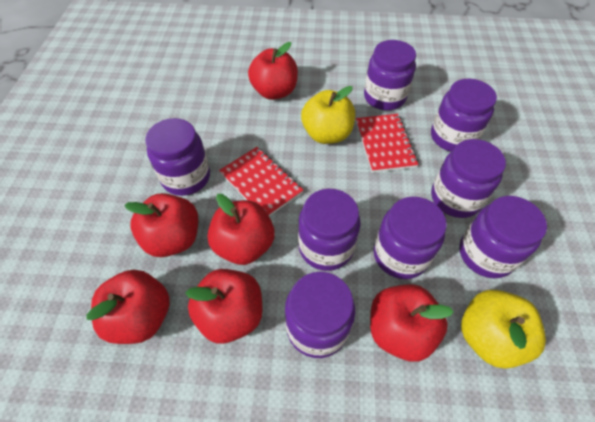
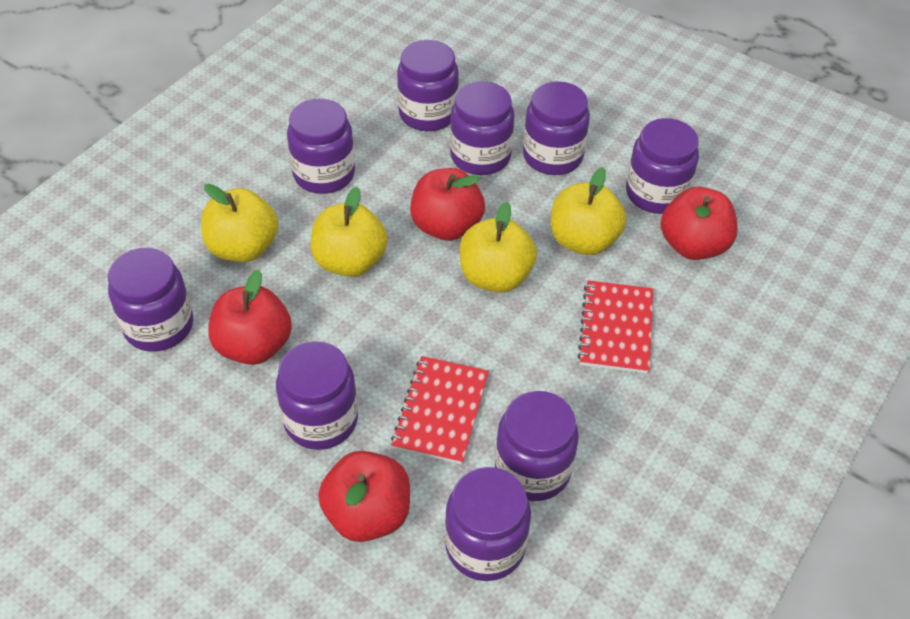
purple jar: 8 -> 9
red apple: 6 -> 4
yellow apple: 2 -> 4

